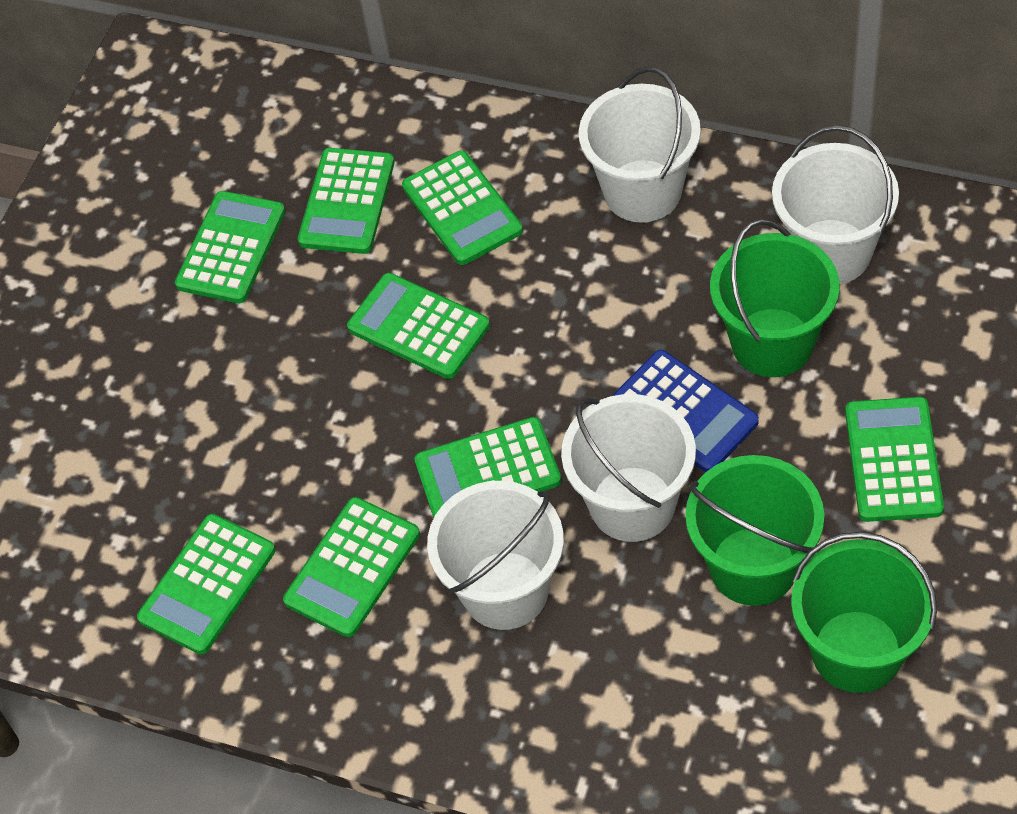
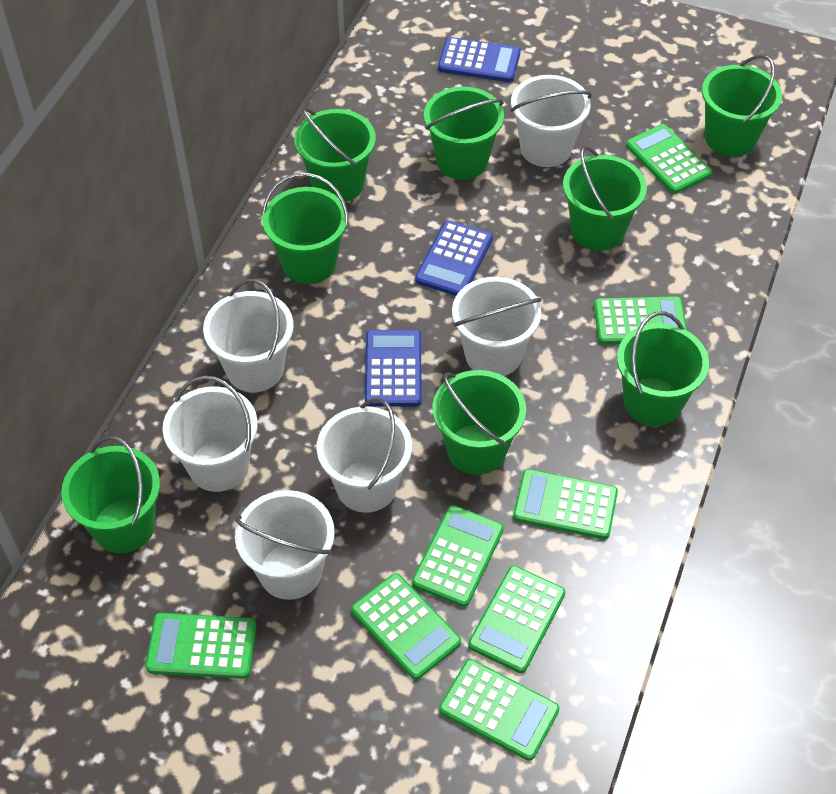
blue calculator: 1 -> 3
green bucket: 3 -> 8
white bucket: 4 -> 6

